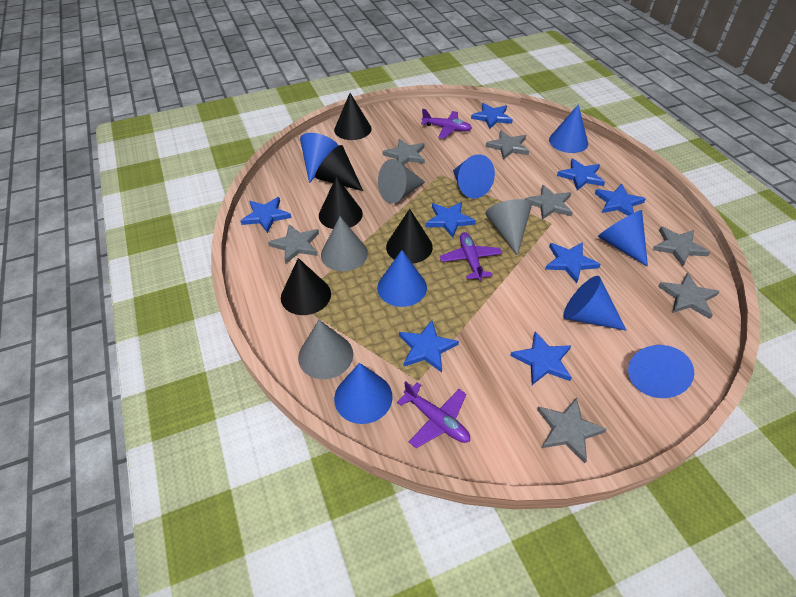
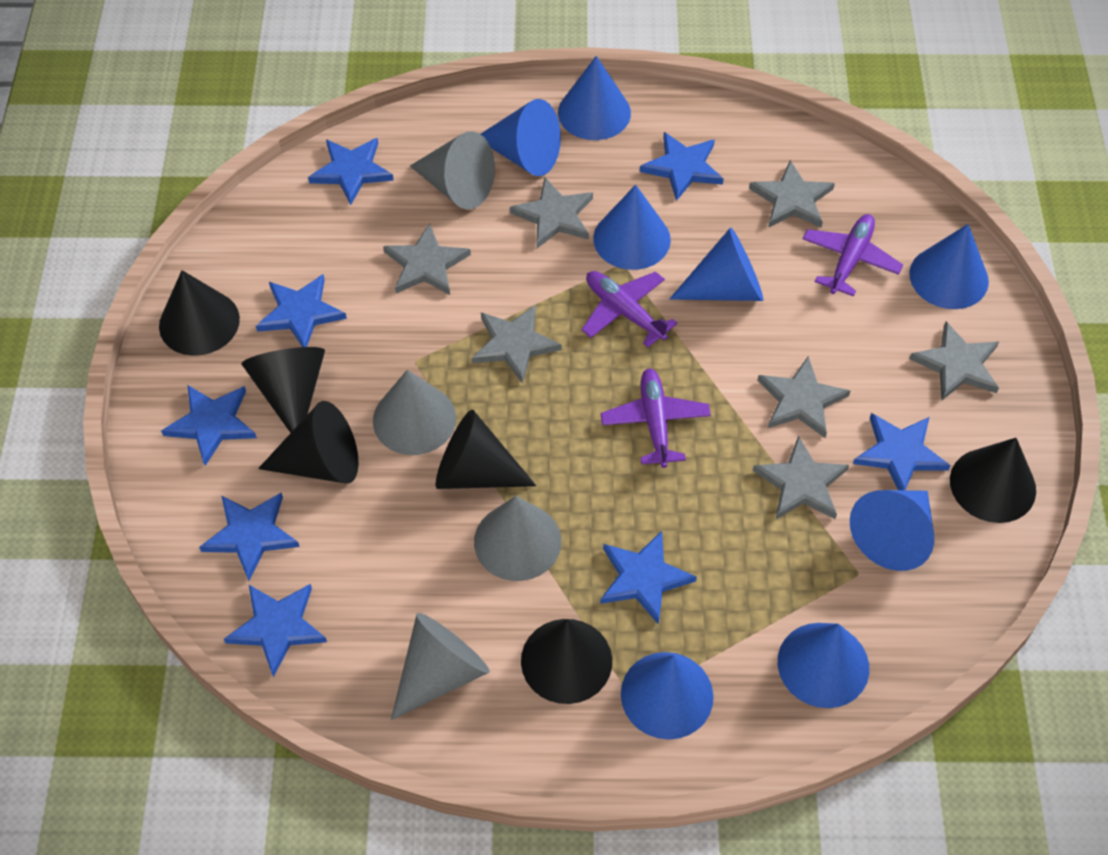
black cone: 5 -> 6

